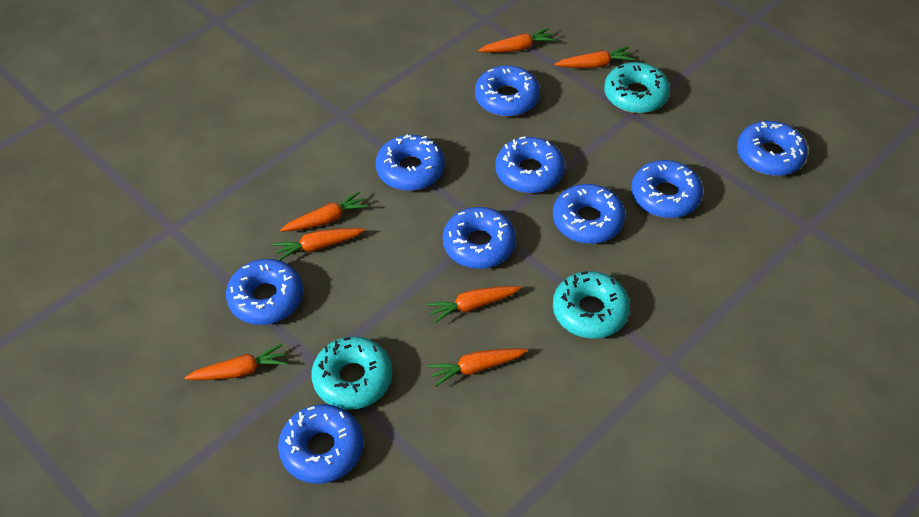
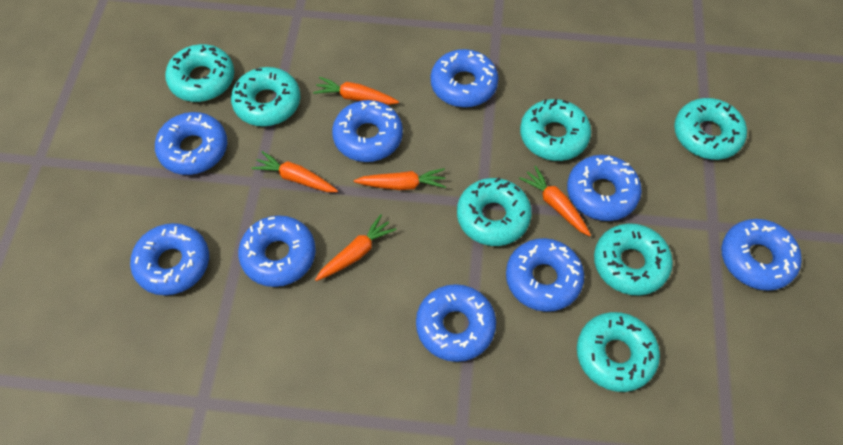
orange carrot: 7 -> 5
turquoise donut: 3 -> 7

